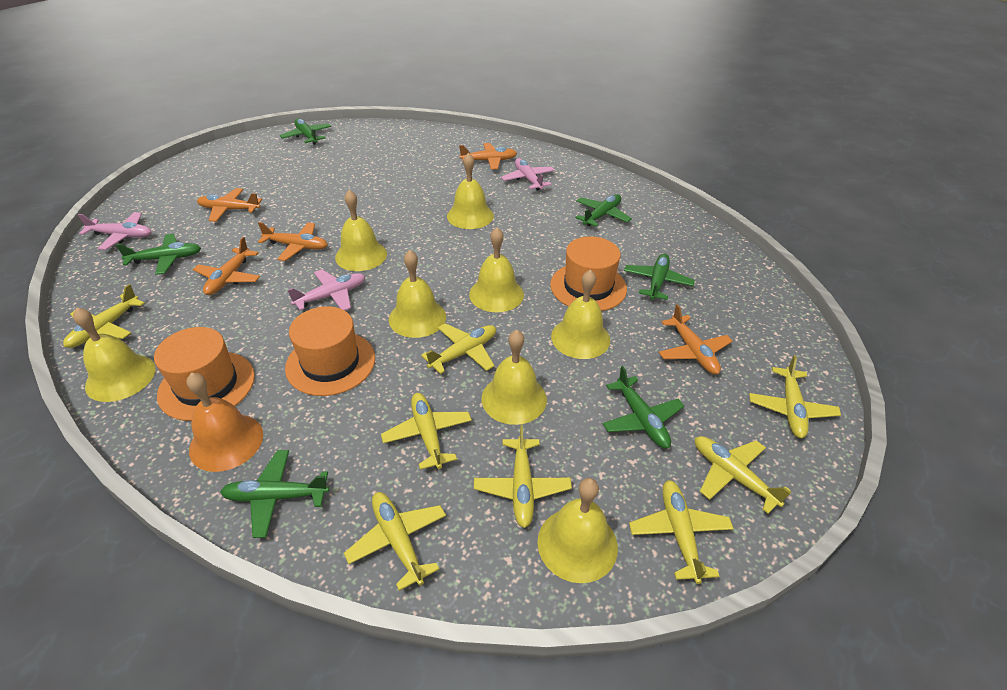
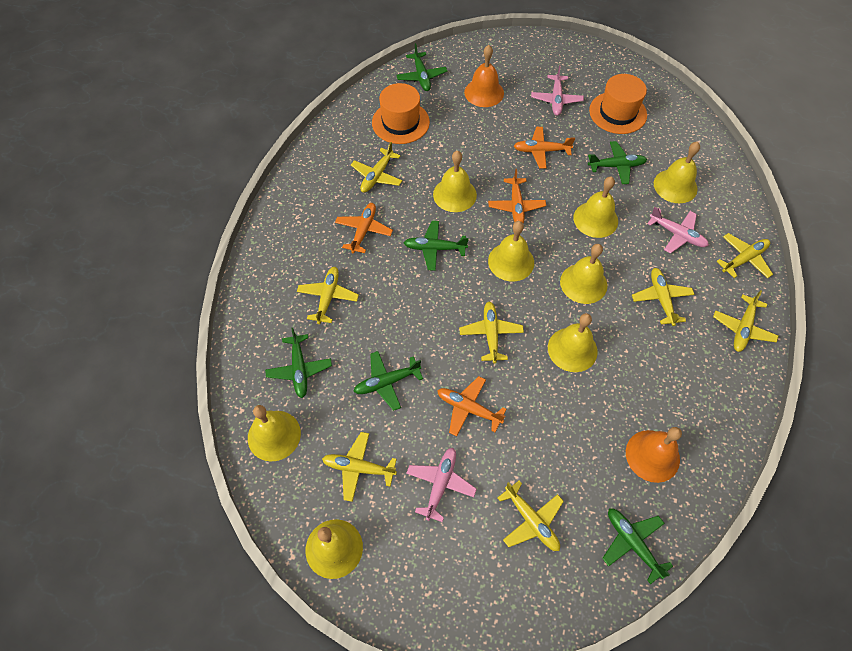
orange bell: 1 -> 2
orange hat: 3 -> 2
orange plane: 5 -> 4

